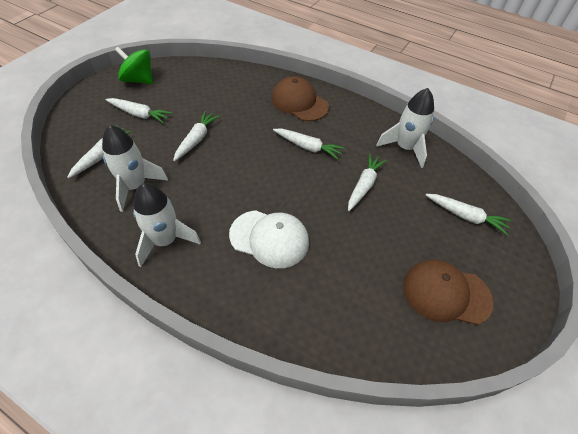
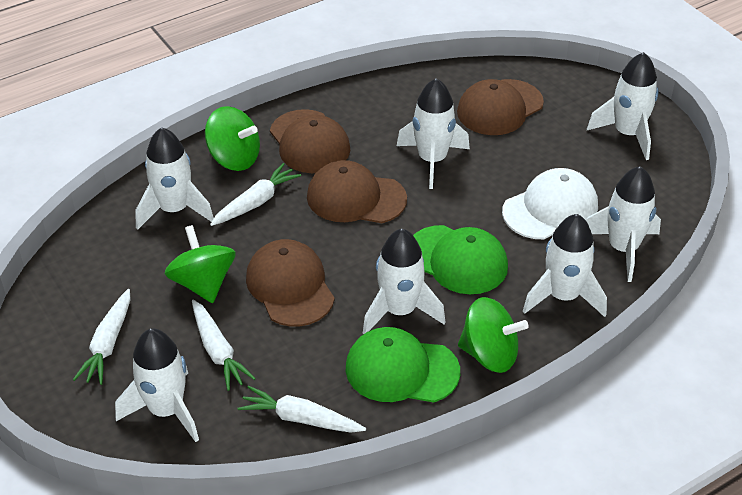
brown cap: 2 -> 4
green cap: 0 -> 2
green spinning top: 1 -> 3
white carrot: 6 -> 4
white rocket: 3 -> 7

